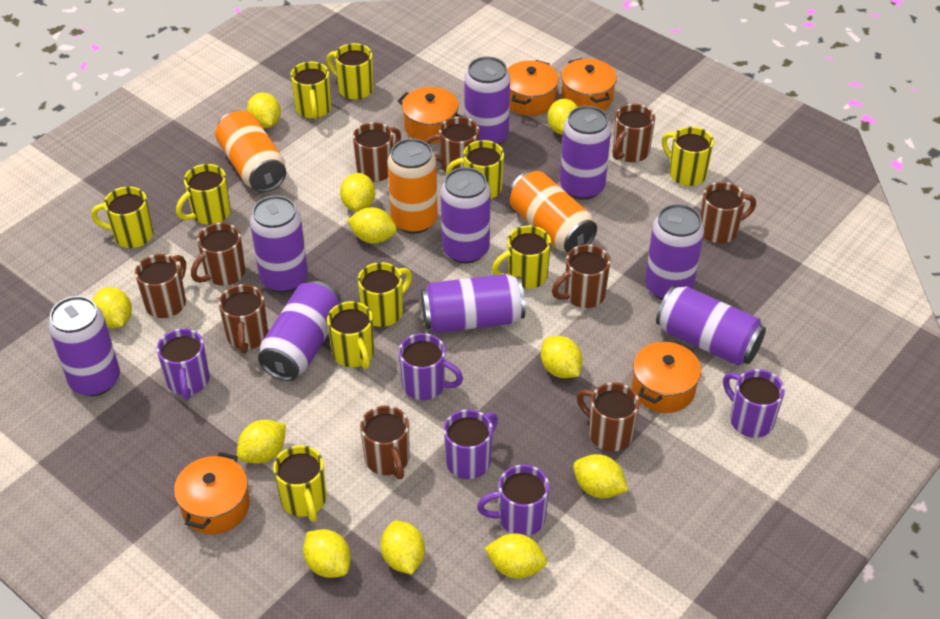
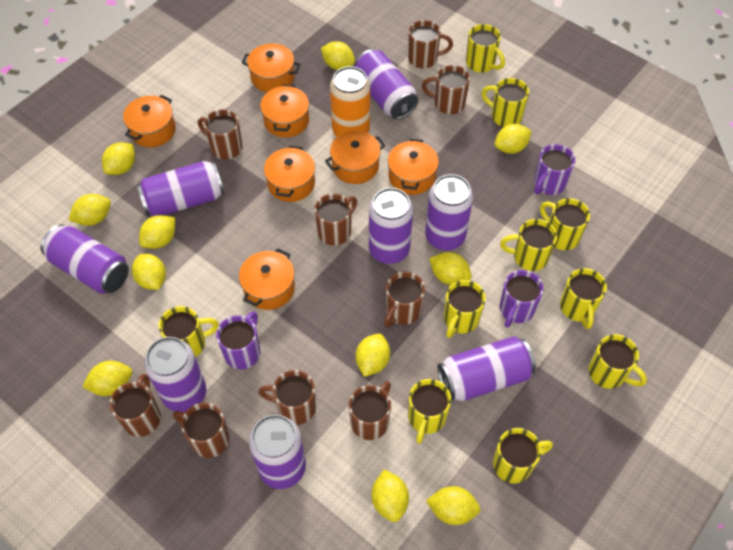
brown mug: 10 -> 9
orange can: 3 -> 1
orange pot: 5 -> 7
purple can: 9 -> 8
purple mug: 5 -> 3

